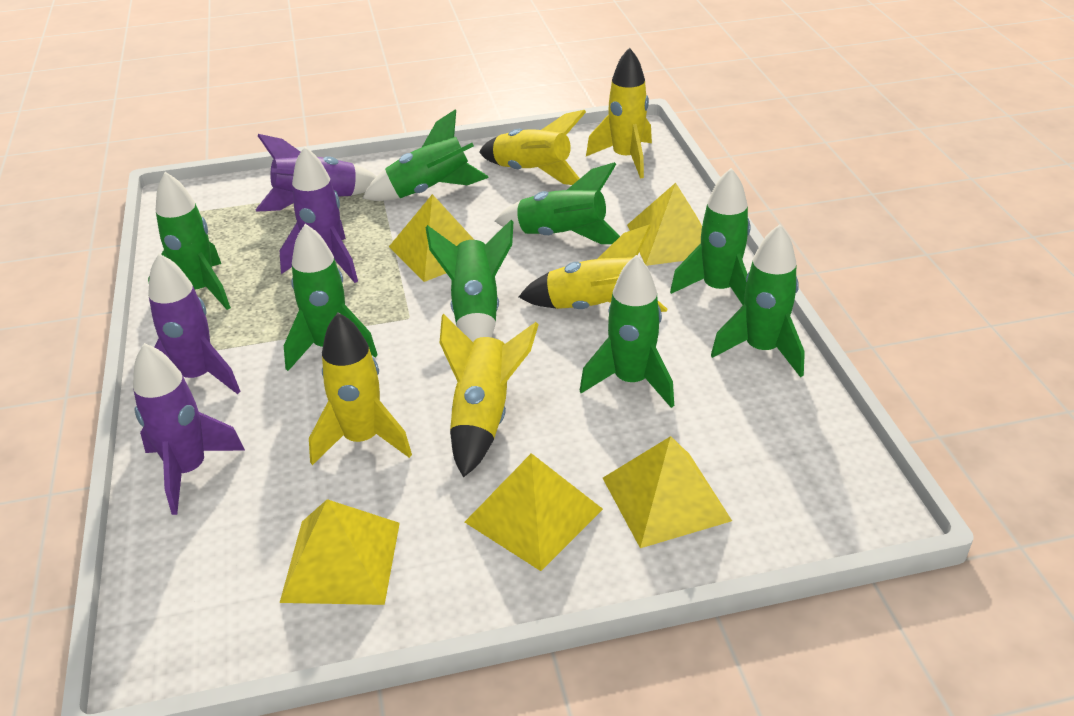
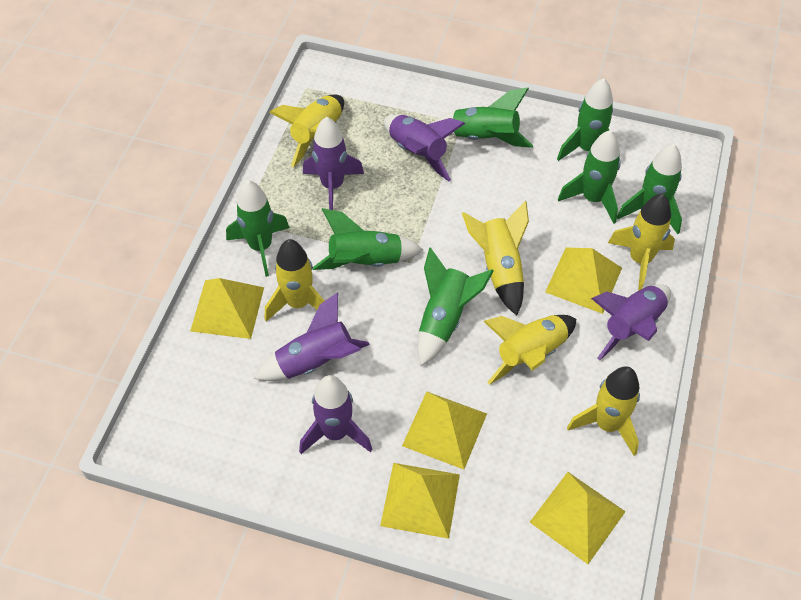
green rocket: 8 -> 7
purple rocket: 4 -> 5
yellow rocket: 5 -> 6

